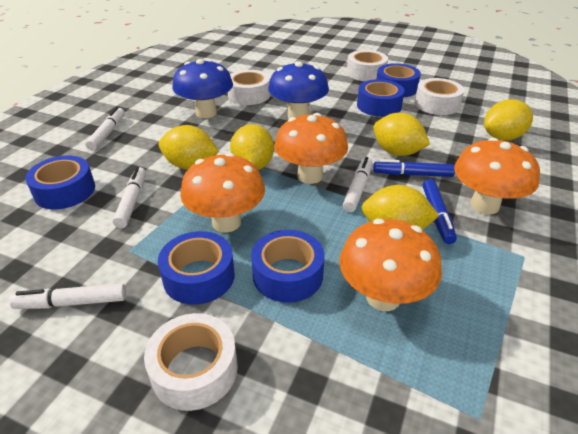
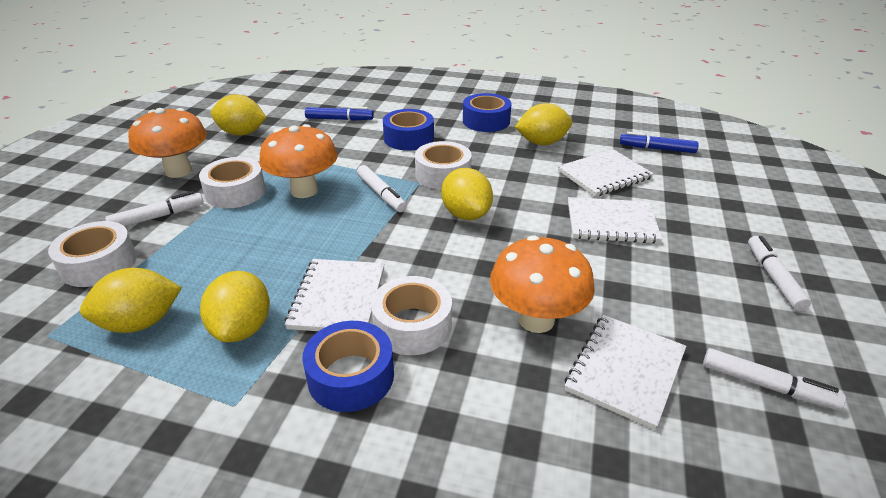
blue mushroom: 2 -> 0
blue tape: 5 -> 3
orange mushroom: 4 -> 3
white notebook: 0 -> 4

